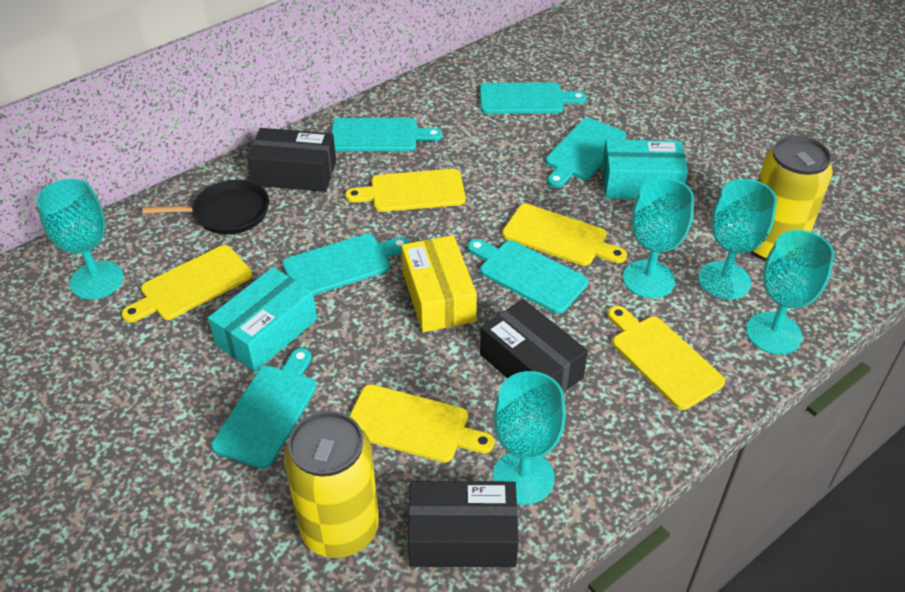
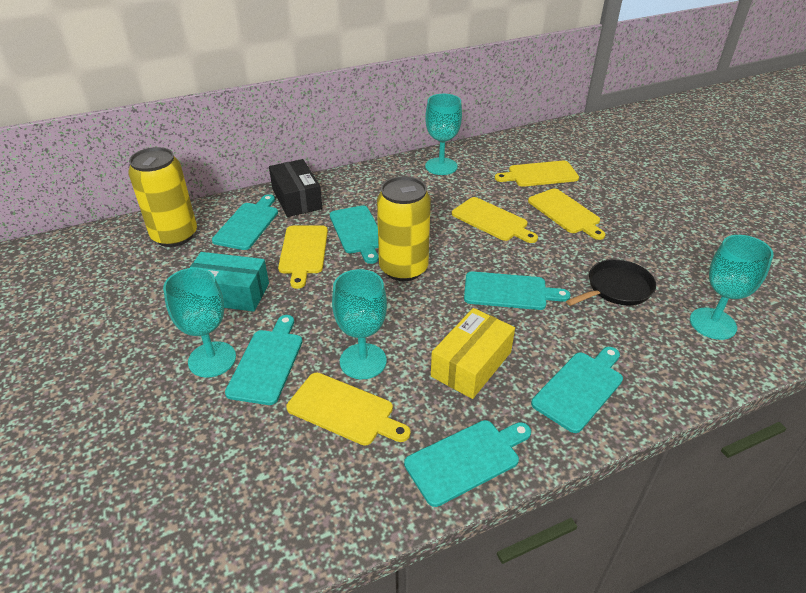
black box: 3 -> 1
turquoise box: 2 -> 1
turquoise goblet: 5 -> 4

